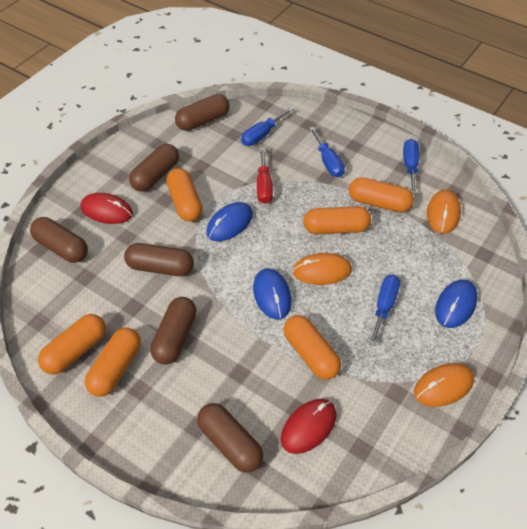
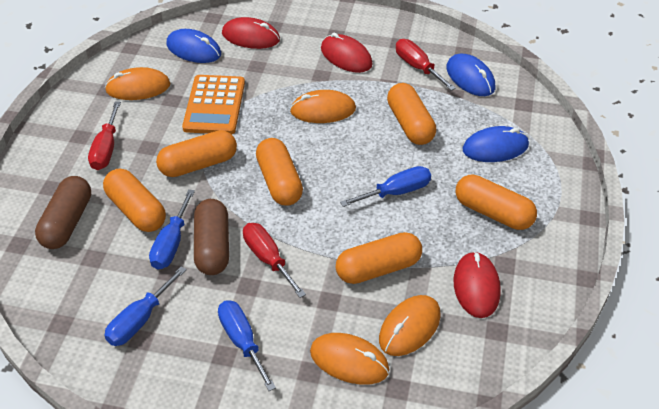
brown capsule: 6 -> 2
orange calculator: 0 -> 1
orange mouse: 3 -> 4
red mouse: 2 -> 3
red screwdriver: 1 -> 3

